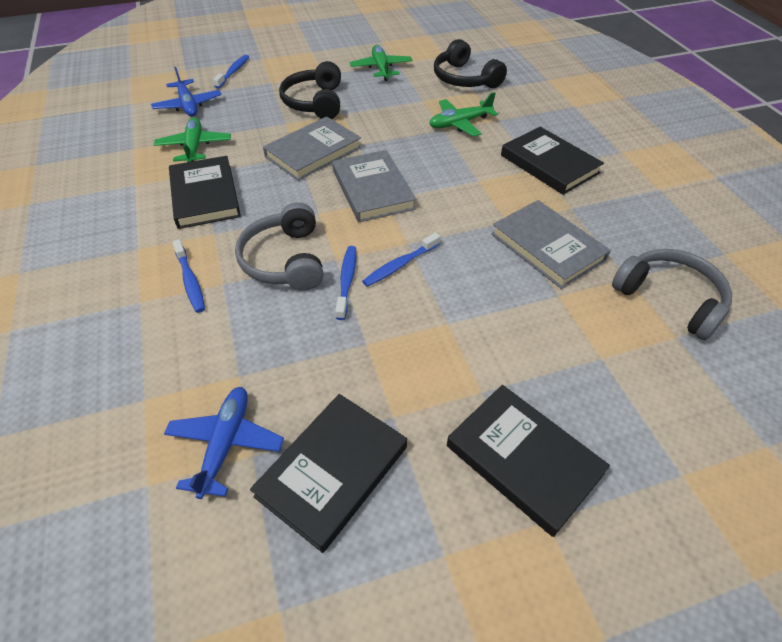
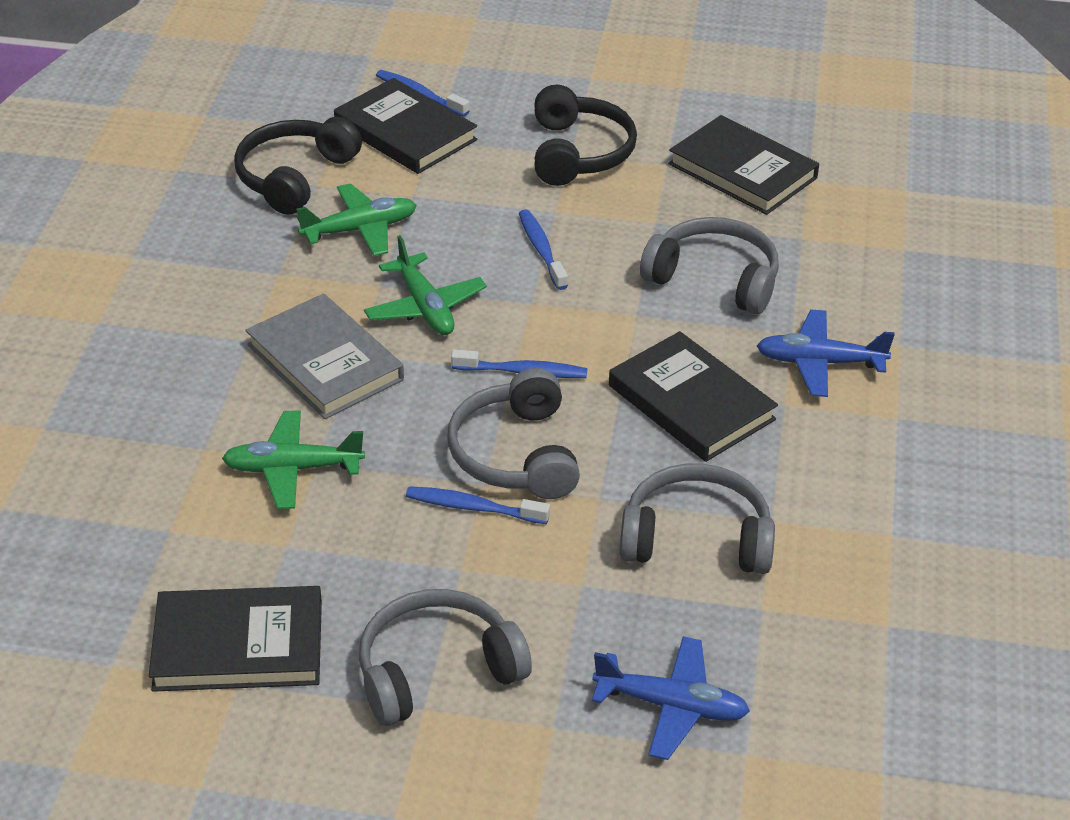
grey book: 3 -> 1
grey headphones: 2 -> 4

